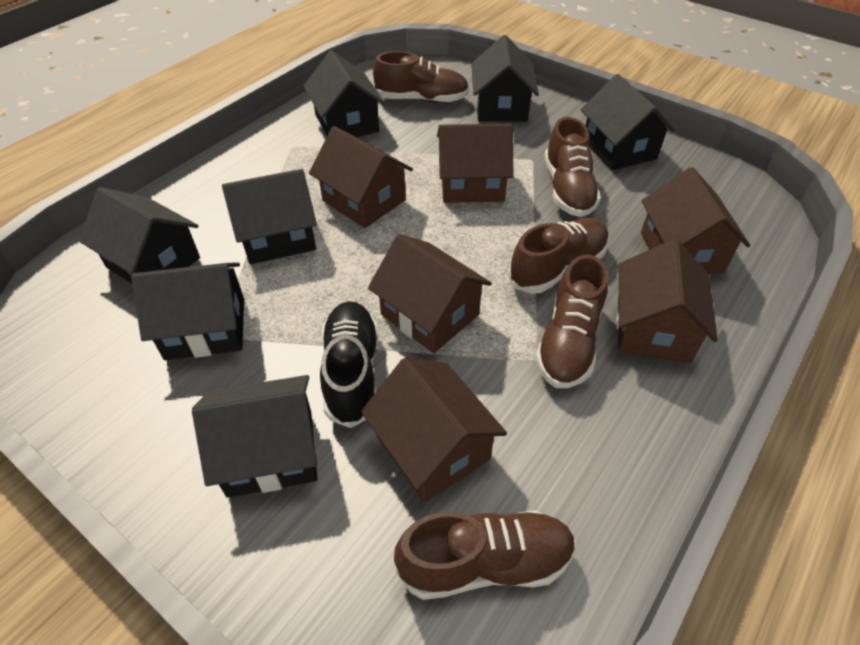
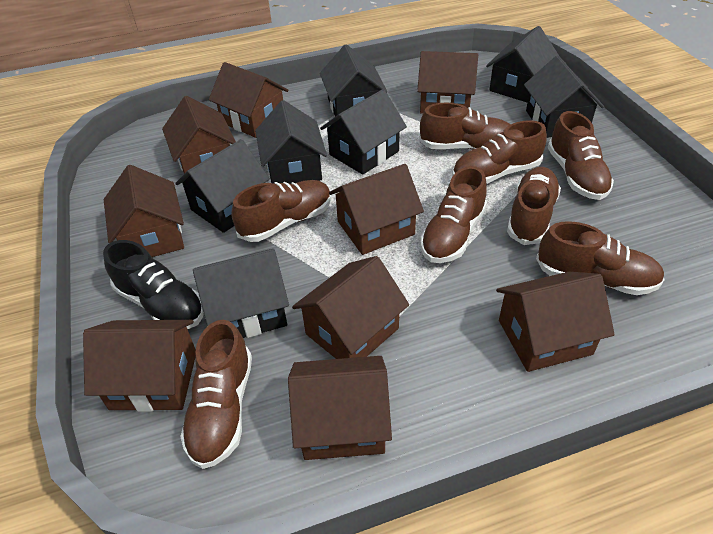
brown house: 6 -> 9
brown shoe: 5 -> 8

